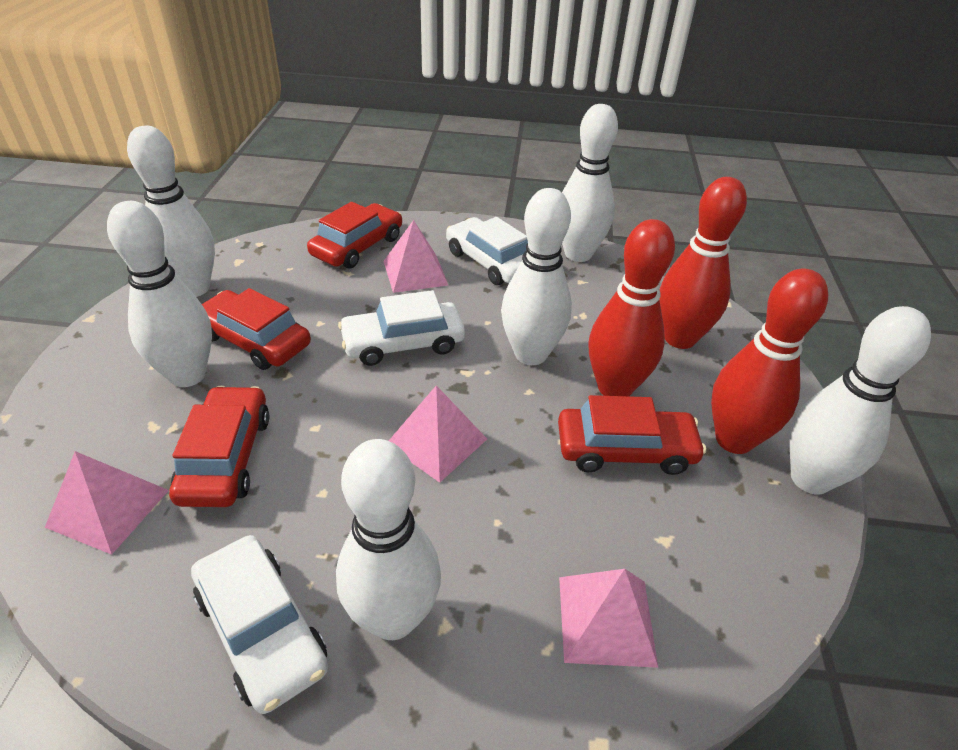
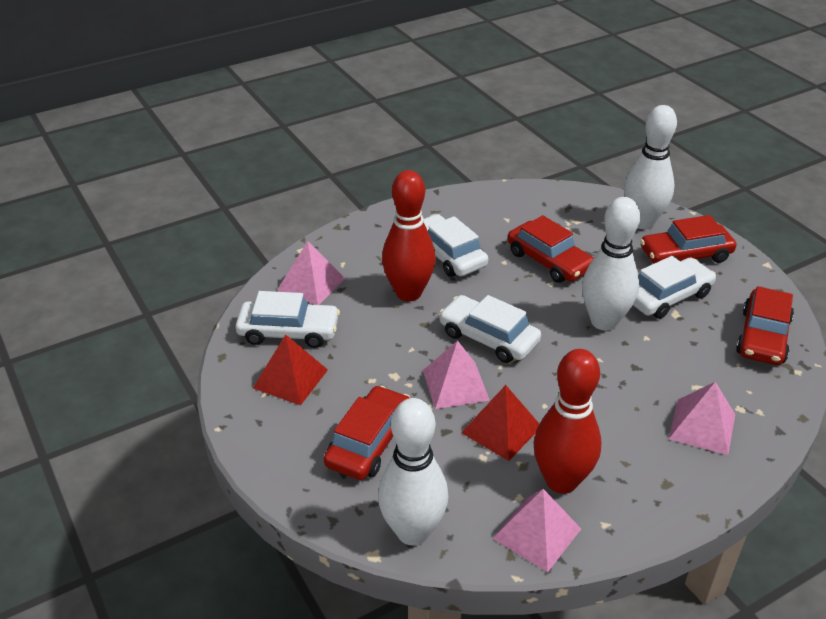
red bowling pin: 3 -> 2
red pyramid: 0 -> 2
white bowling pin: 6 -> 3
white car: 3 -> 4

